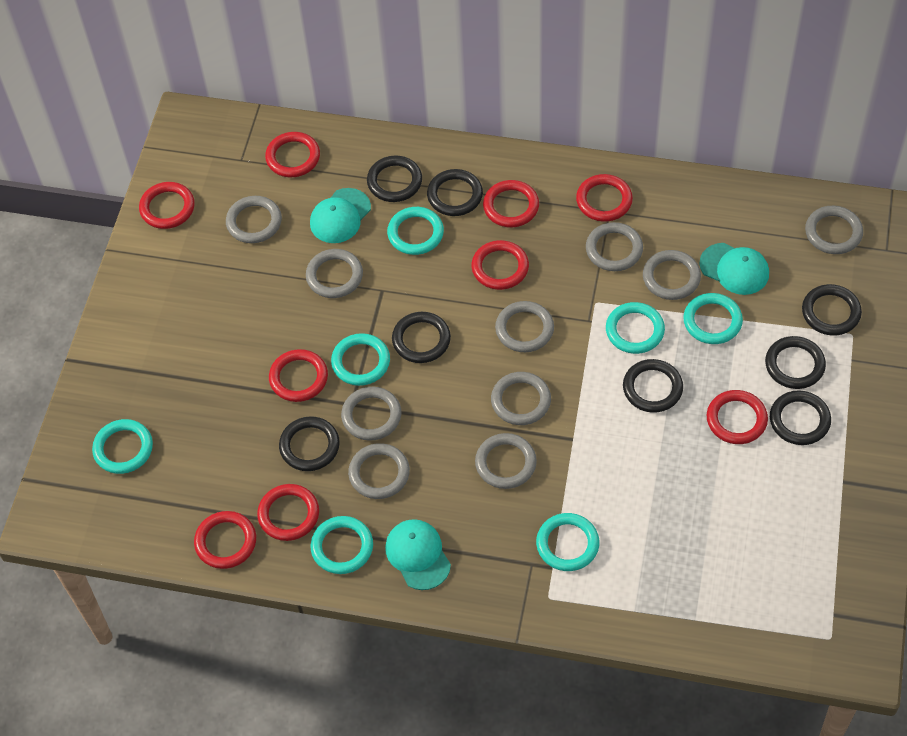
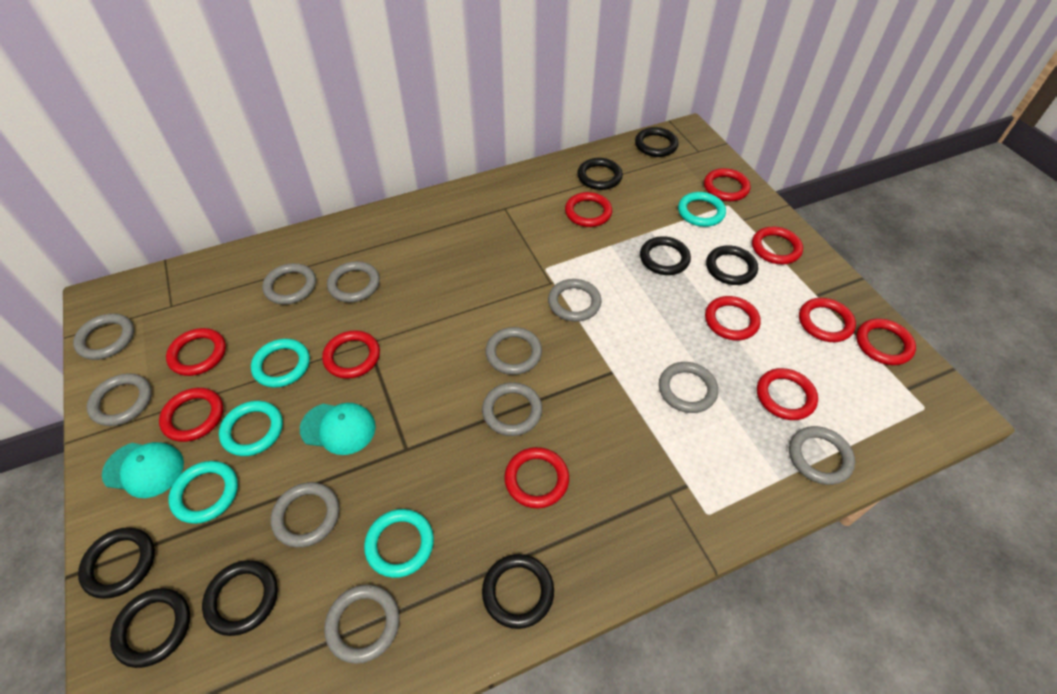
grey ring: 10 -> 11
red ring: 9 -> 11
turquoise cap: 3 -> 2
turquoise ring: 7 -> 5

